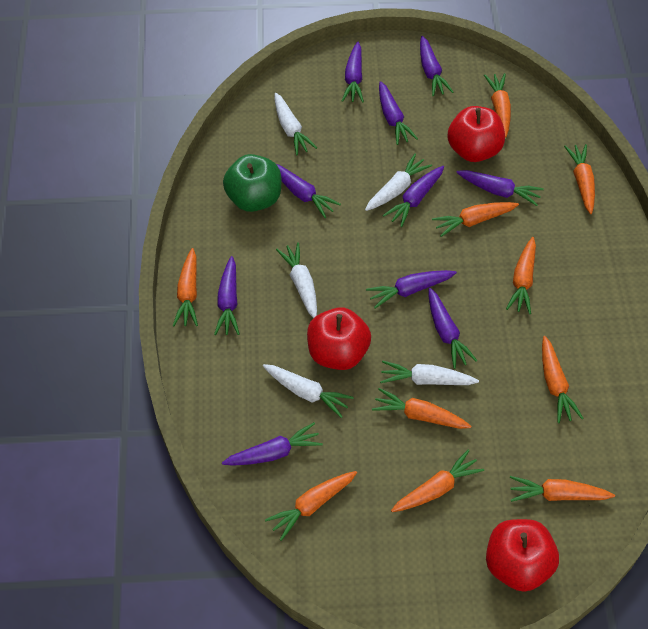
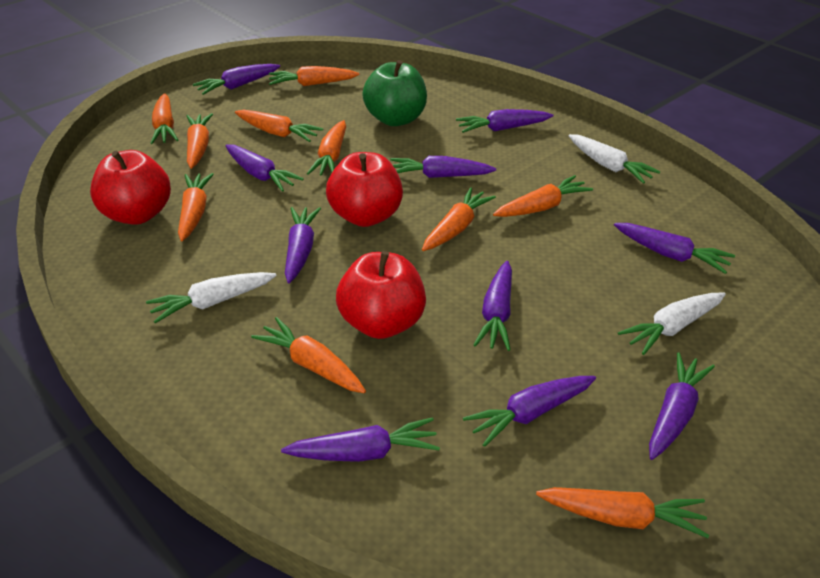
white carrot: 5 -> 3

